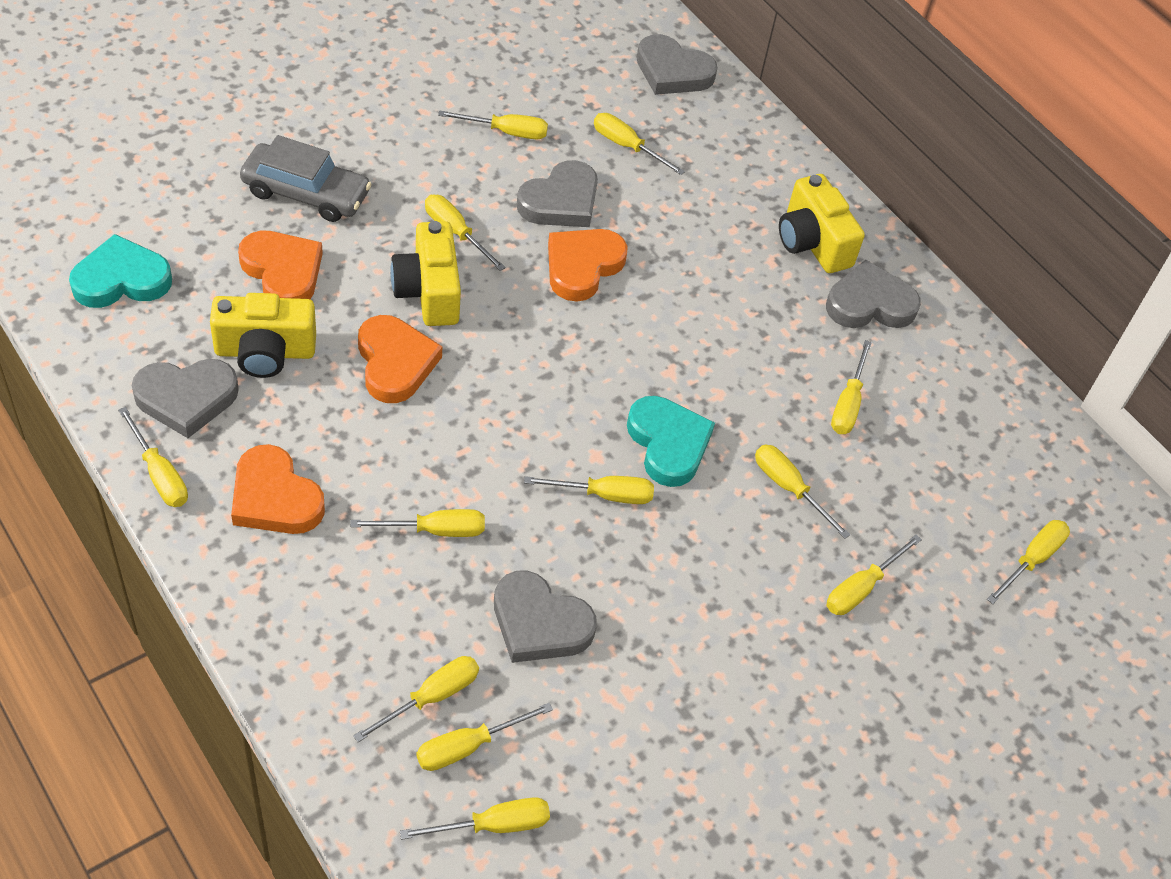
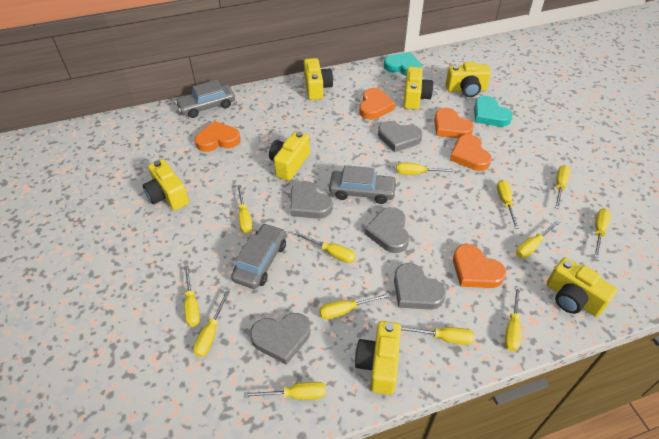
grey car: 1 -> 3
orange heart: 4 -> 5
yellow camera: 3 -> 7

